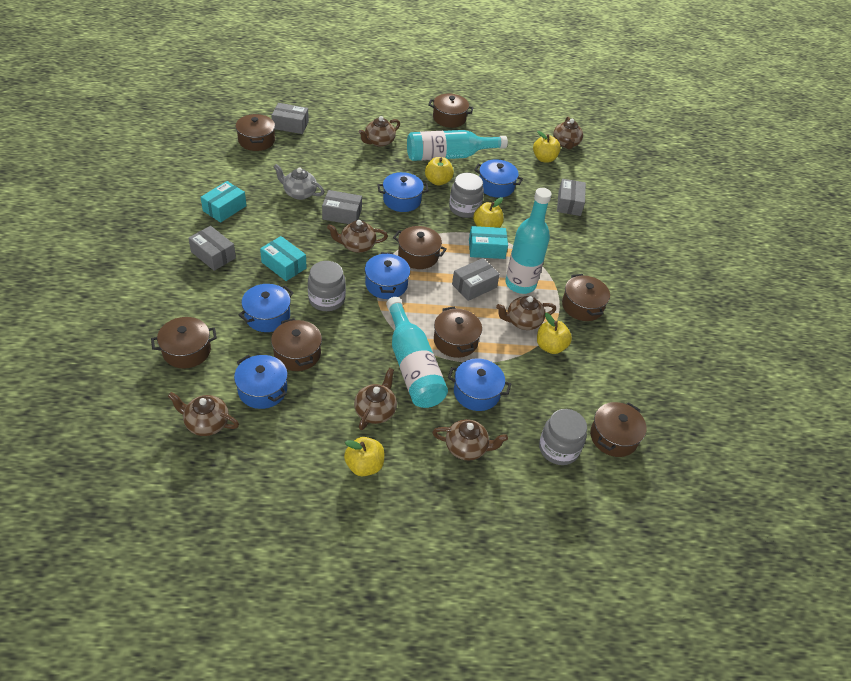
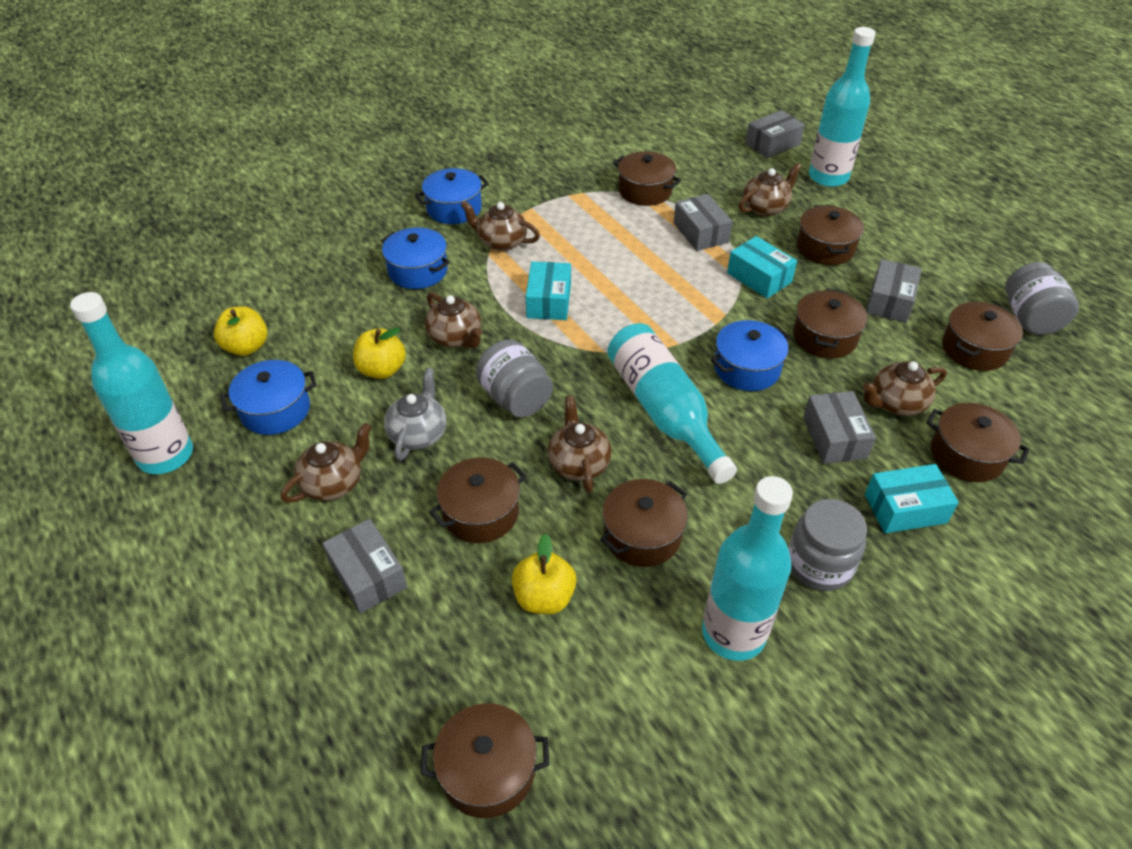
blue pot: 6 -> 4
brown teapot: 7 -> 6
turquoise bottle: 3 -> 4
yellow apple: 5 -> 3

